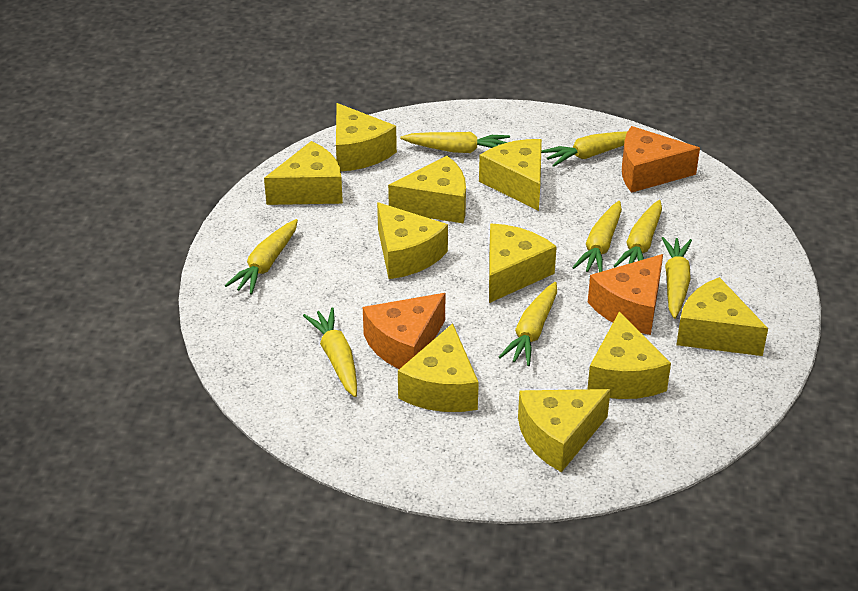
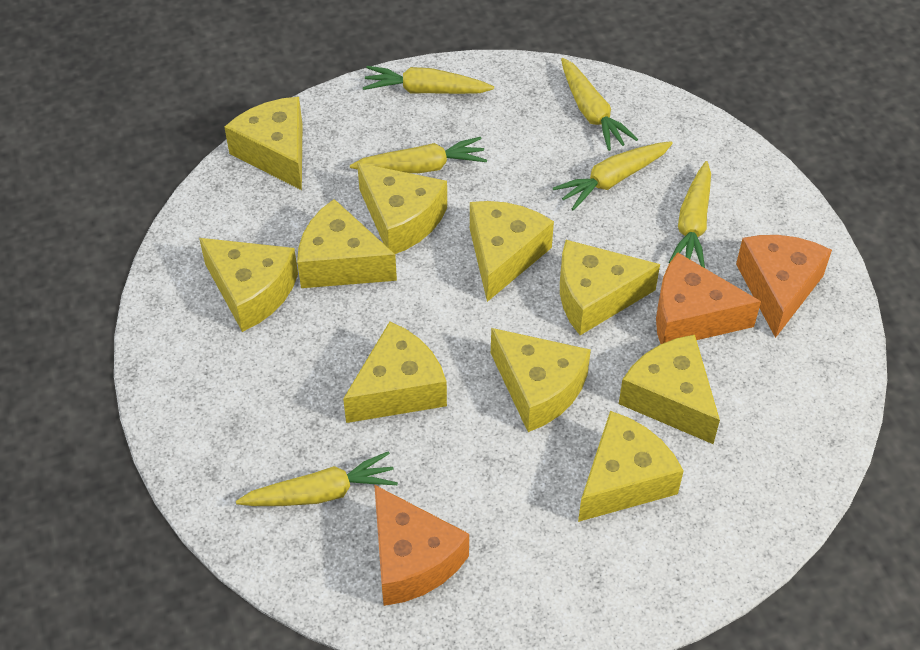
yellow carrot: 8 -> 6

